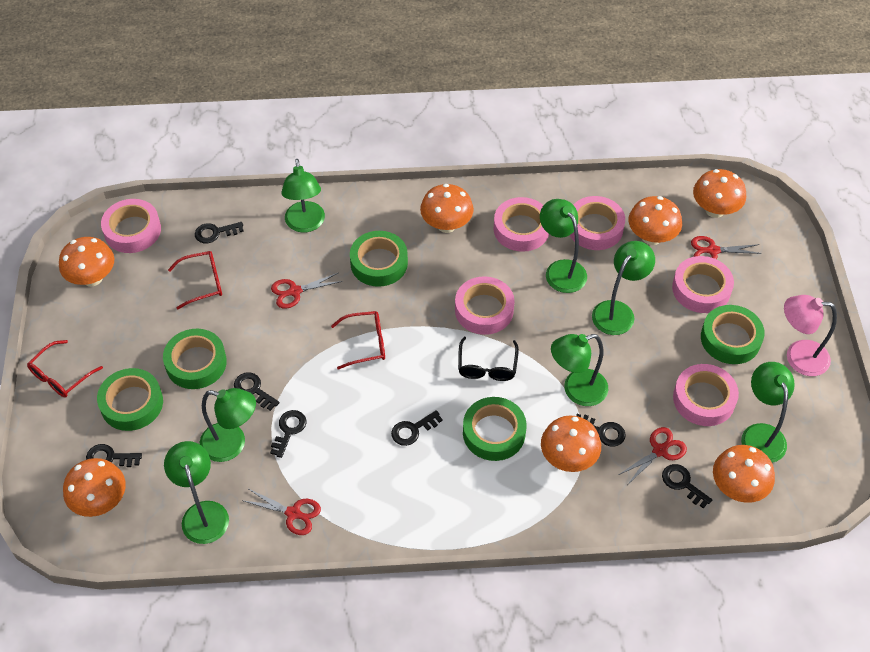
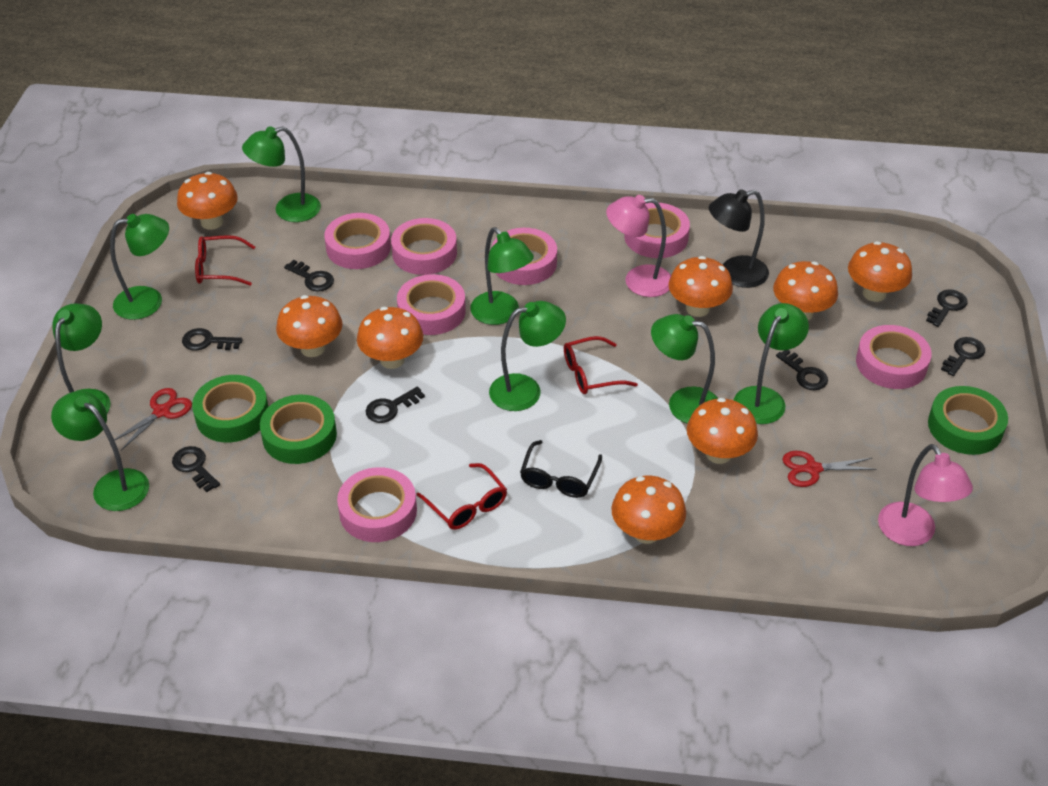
black lamp: 0 -> 1
green lamp: 7 -> 8
green tape: 5 -> 3
orange mushroom: 7 -> 8
pink lamp: 1 -> 2
pink tape: 6 -> 7
red scissors: 4 -> 2

